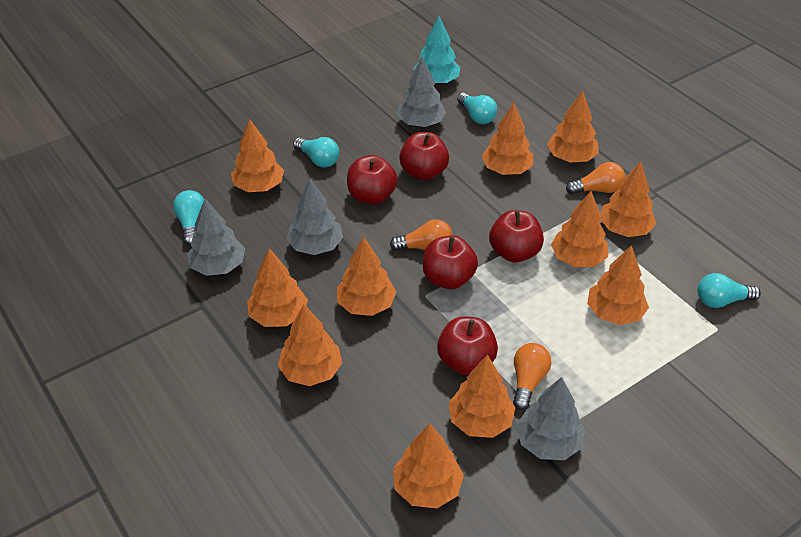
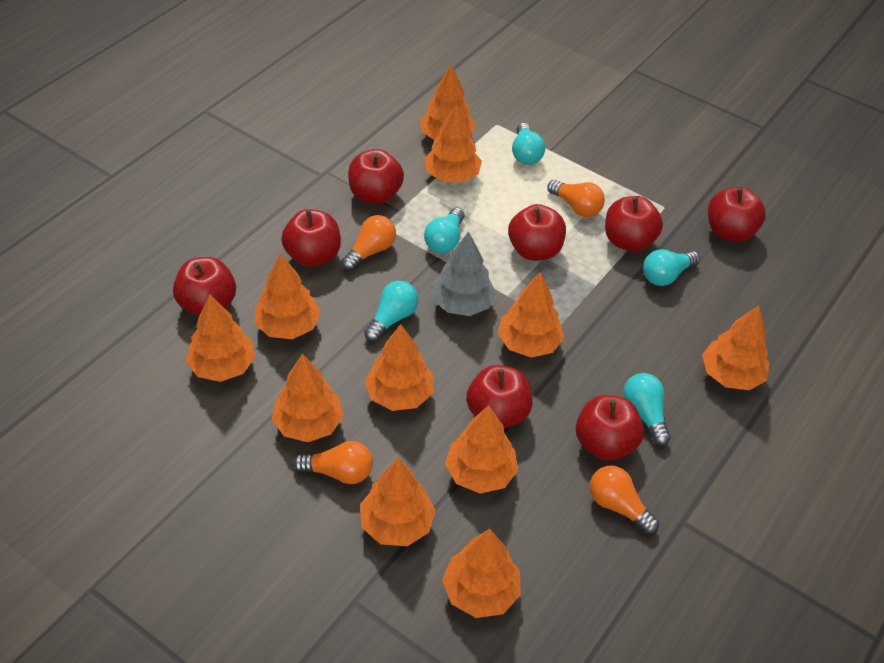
grey tree: 4 -> 1
orange light bulb: 3 -> 4
red apple: 5 -> 8
turquoise light bulb: 4 -> 5
turquoise tree: 1 -> 0

